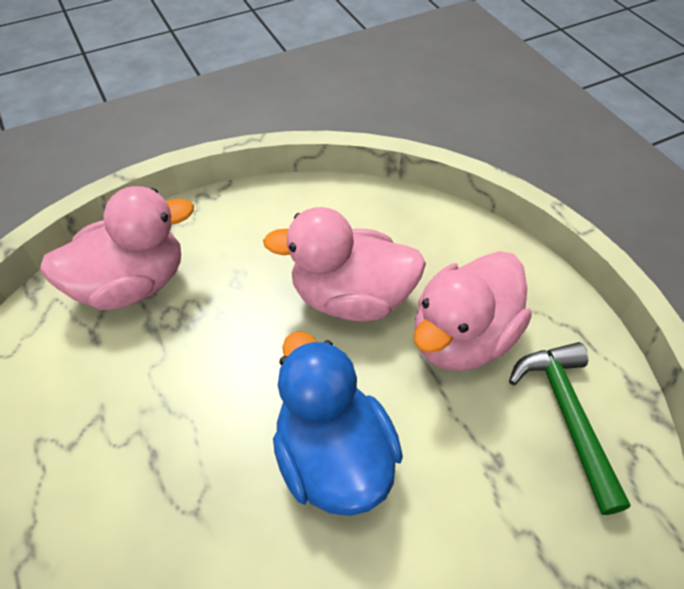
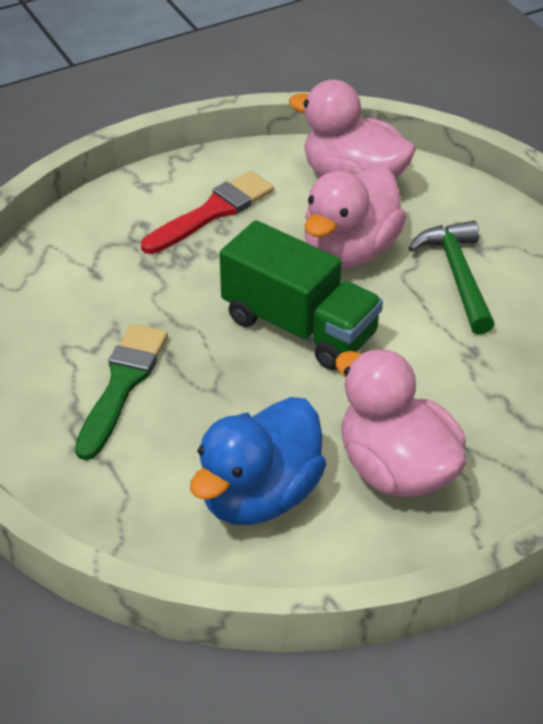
green brush: 0 -> 1
green truck: 0 -> 1
red brush: 0 -> 1

